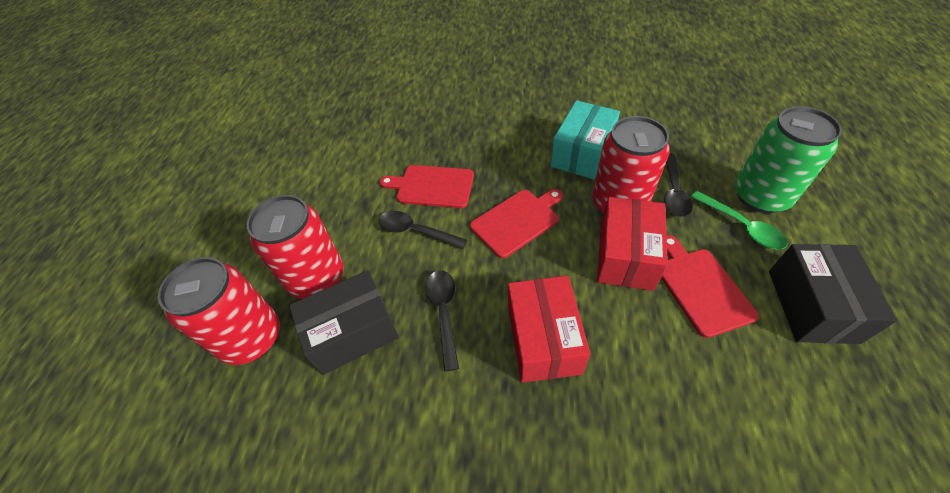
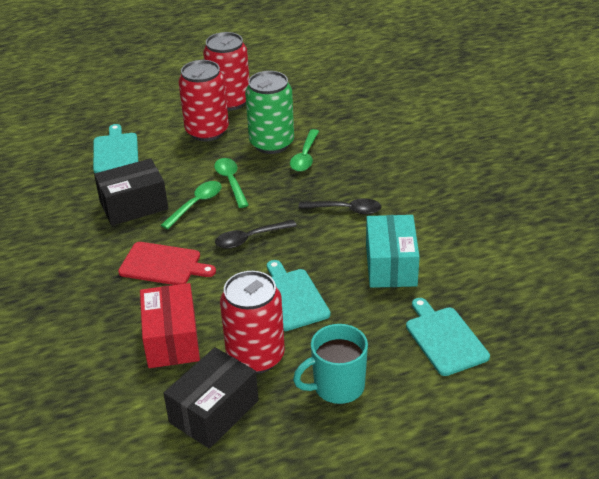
black spoon: 3 -> 2
green spoon: 1 -> 3
red box: 2 -> 1
red cutting board: 3 -> 1
turquoise cutting board: 0 -> 3
turquoise mug: 0 -> 1

